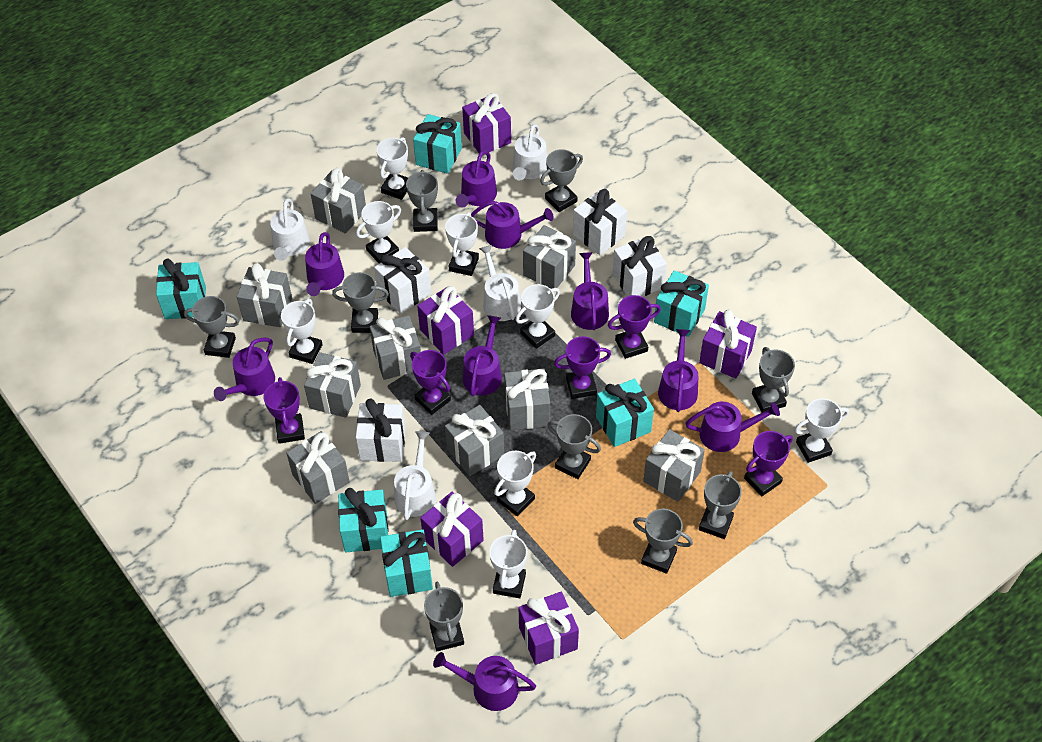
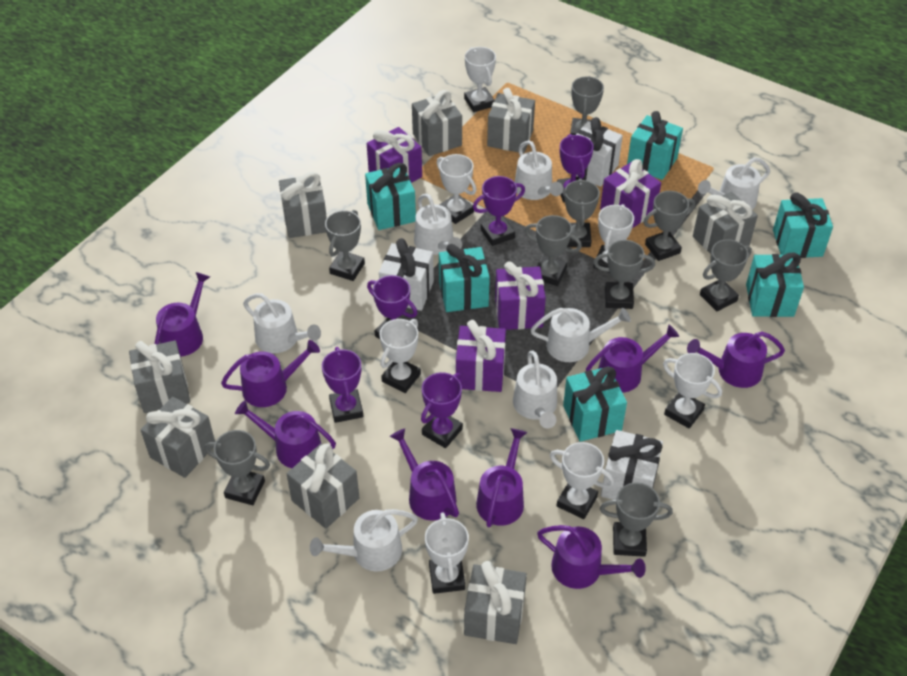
grey gift: 9 -> 8
purple gift: 5 -> 4
purple watering can: 9 -> 8
white gift: 4 -> 3
white trophy: 8 -> 7
white watering can: 4 -> 7

